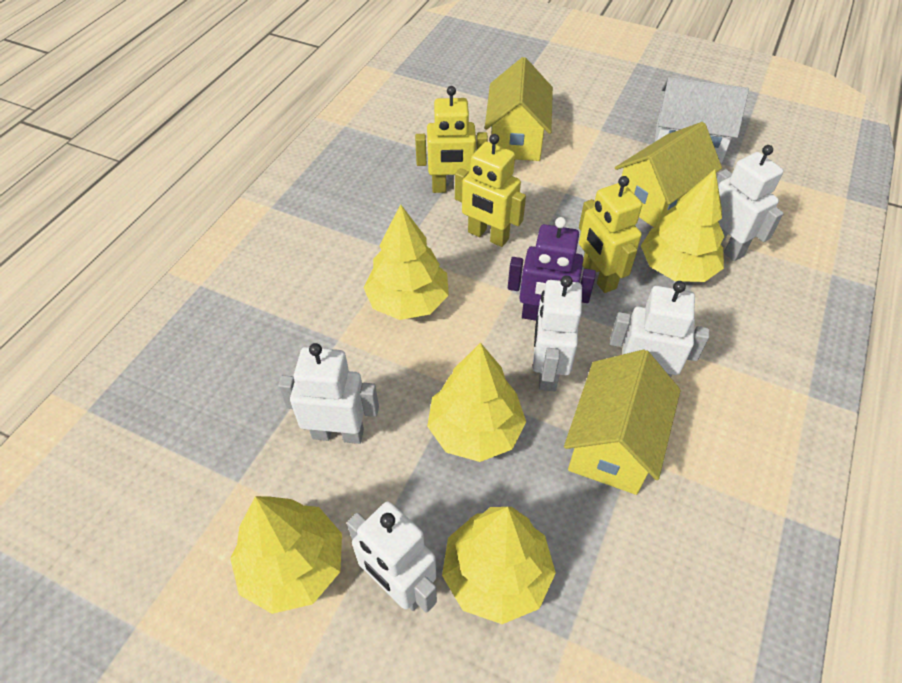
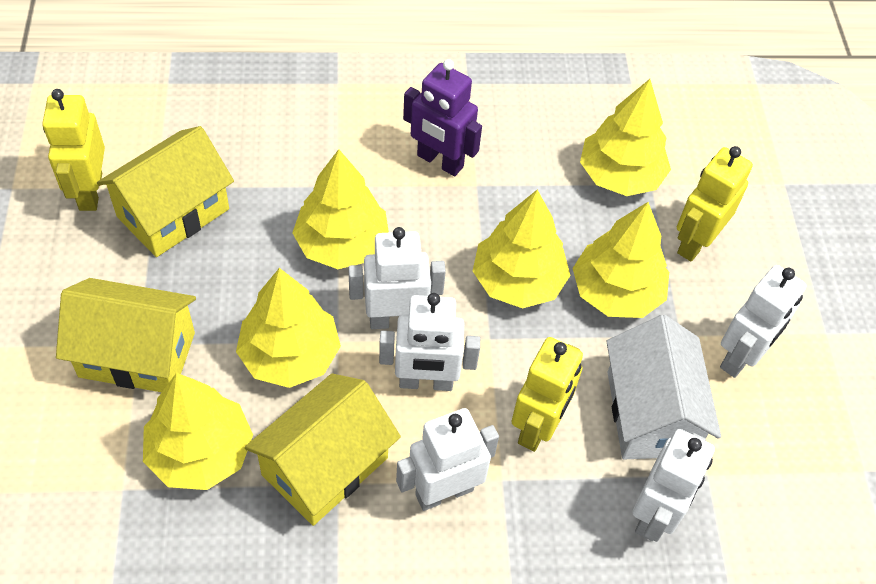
yellow tree: 5 -> 6

